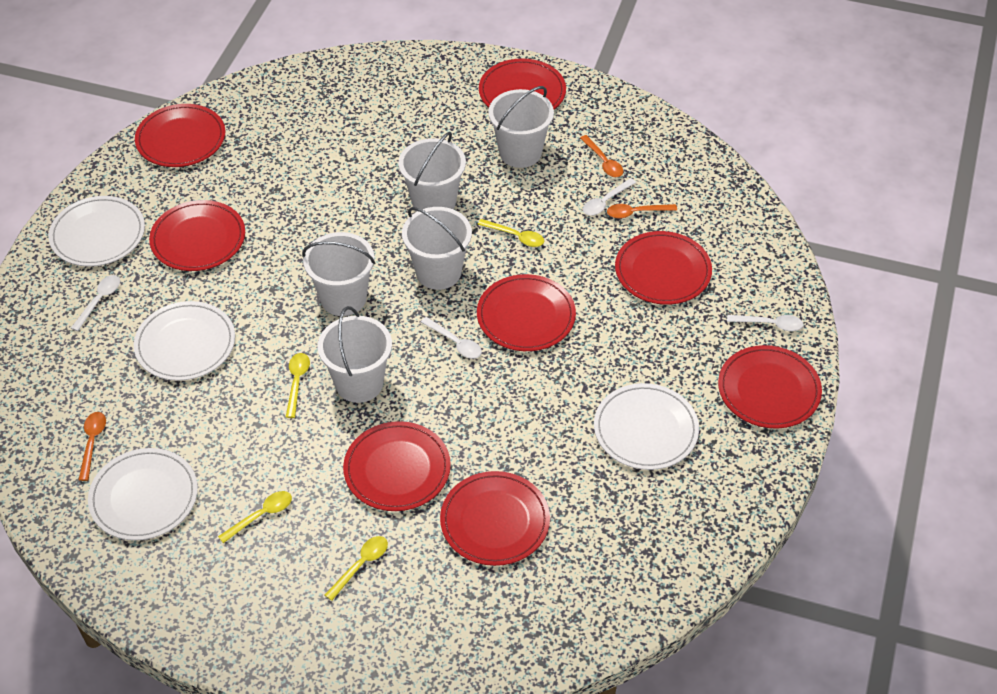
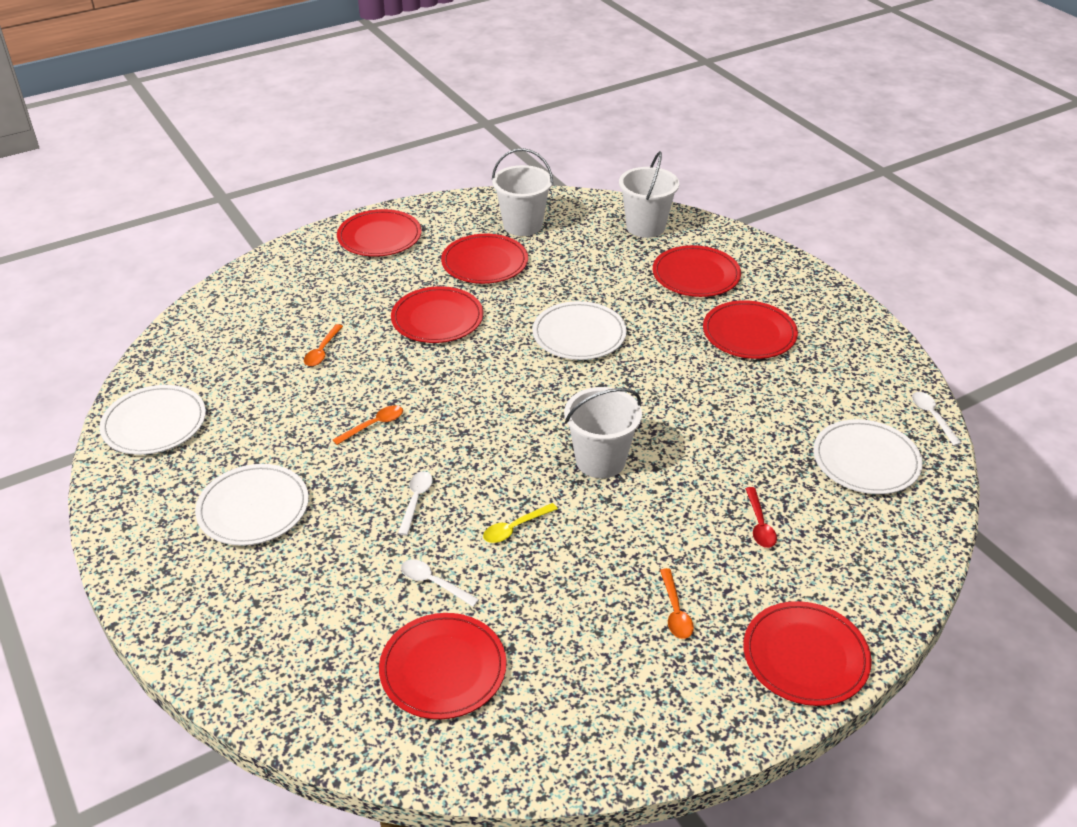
red plate: 8 -> 7
red spoon: 0 -> 1
white bucket: 5 -> 3
white spoon: 4 -> 3
yellow spoon: 4 -> 1

